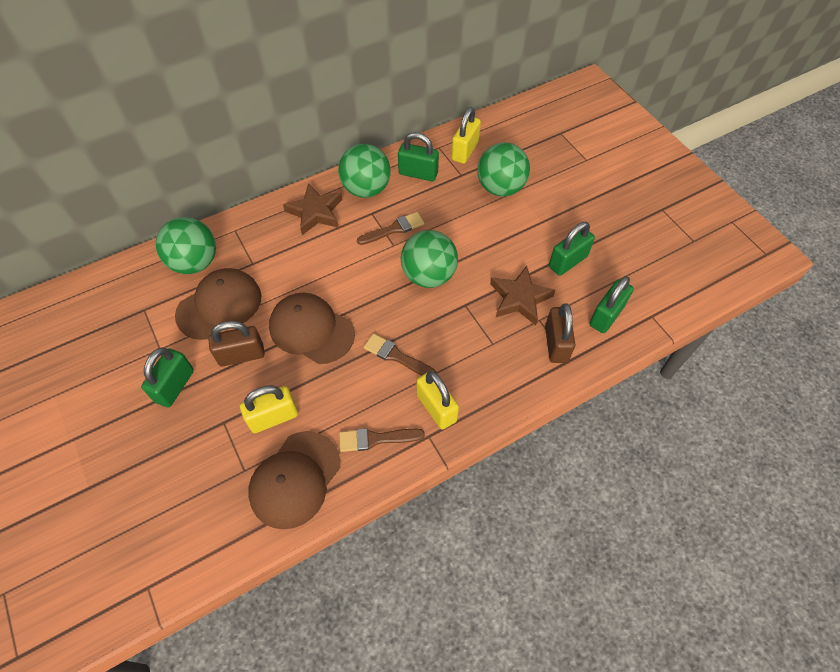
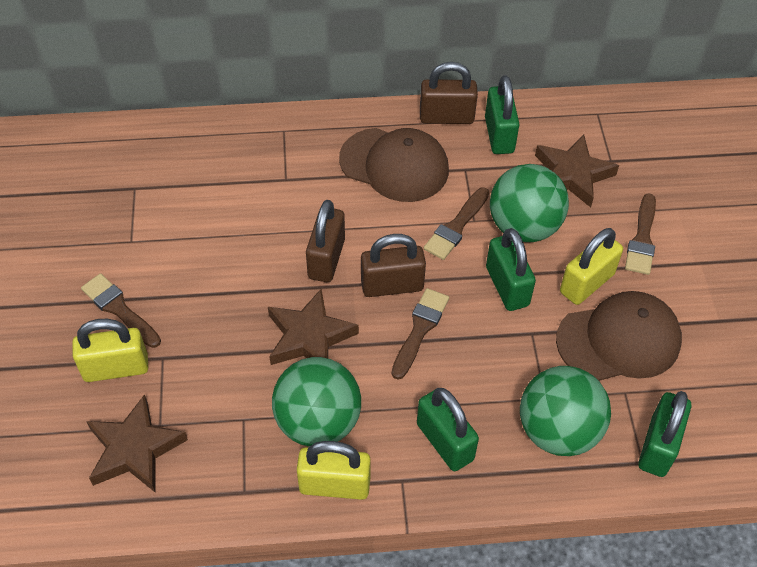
brown brush: 3 -> 4
brown cap: 3 -> 2
brown padlock: 2 -> 3
brown star: 2 -> 3
green ball: 4 -> 3

